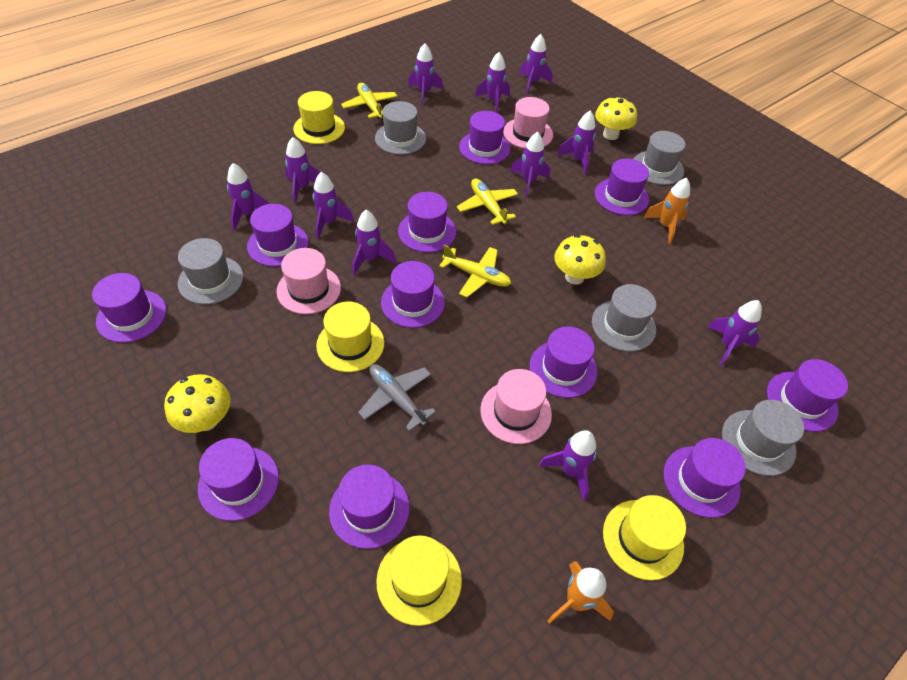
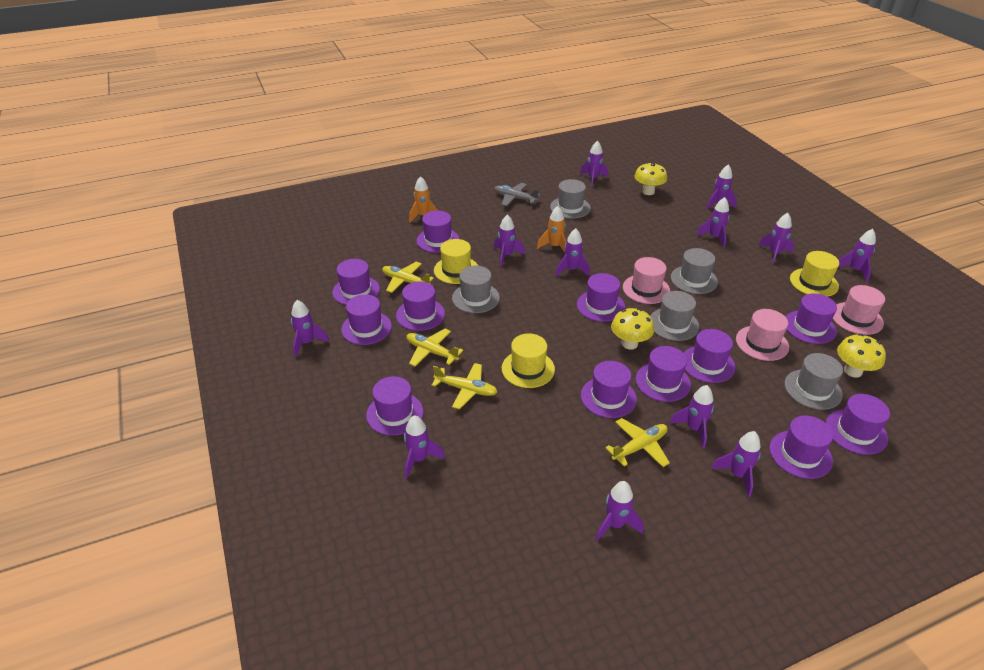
purple hat: 11 -> 12
purple rocket: 11 -> 12
yellow hat: 4 -> 3
yellow plane: 3 -> 4

